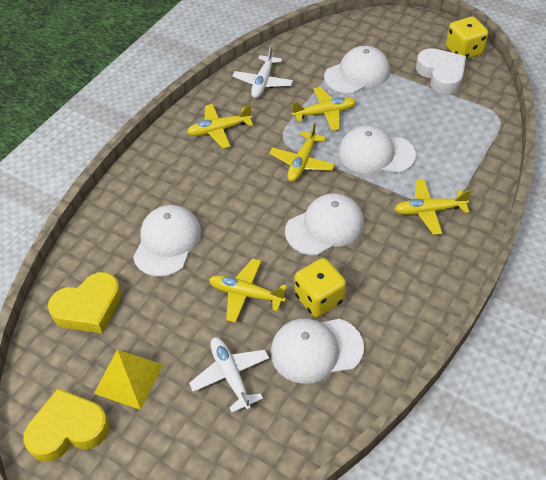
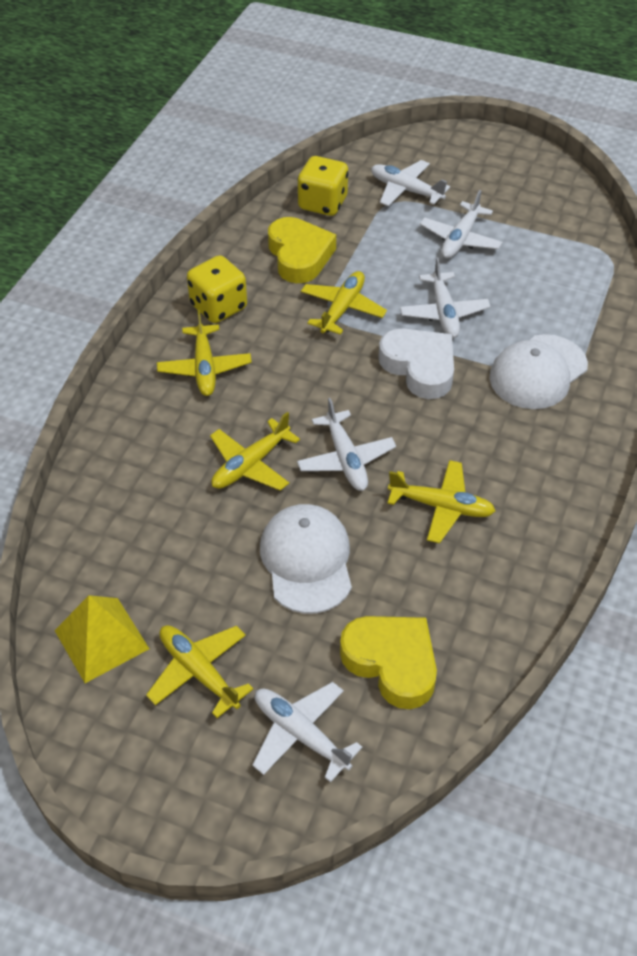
white cap: 5 -> 2
white plane: 2 -> 5

